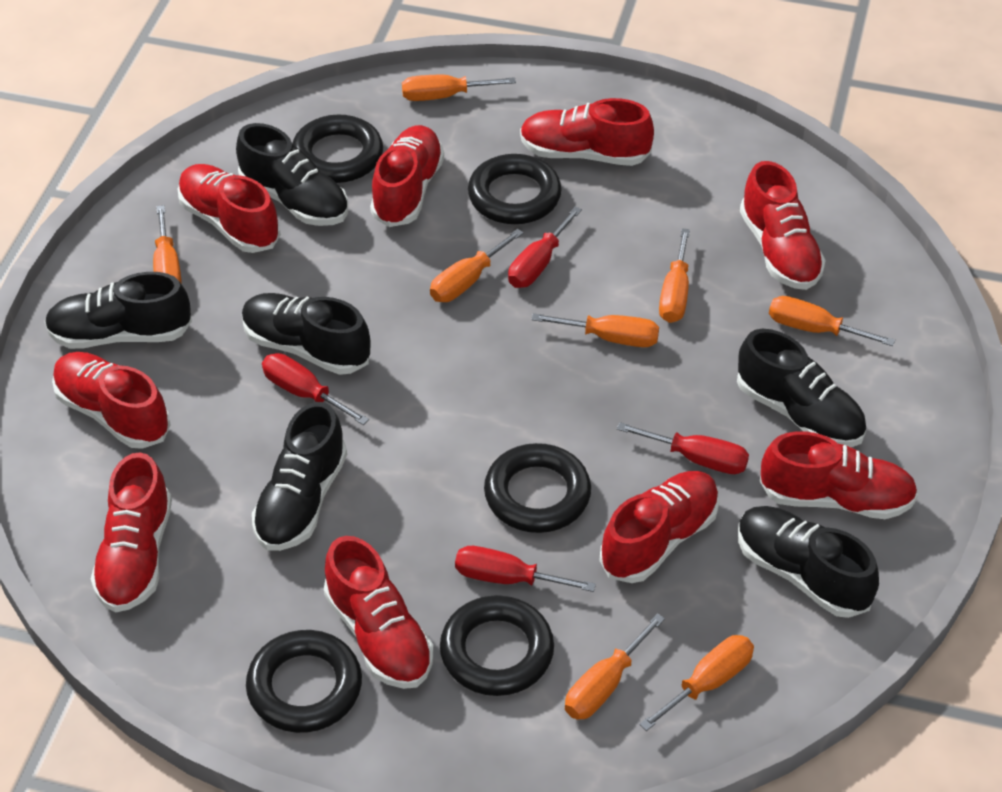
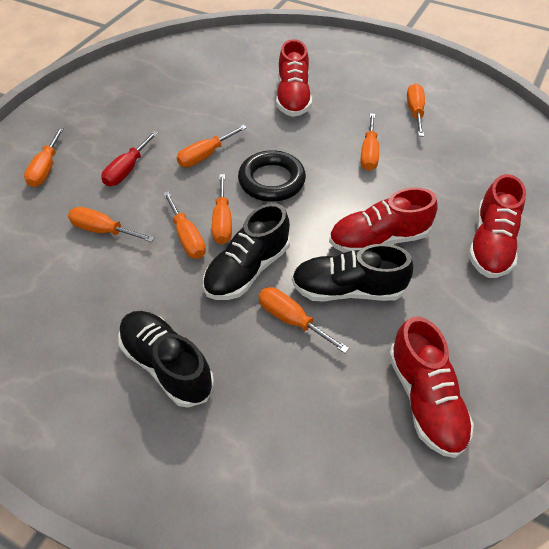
black ring: 5 -> 1
black shoe: 6 -> 3
red screwdriver: 4 -> 1
red shoe: 9 -> 4

